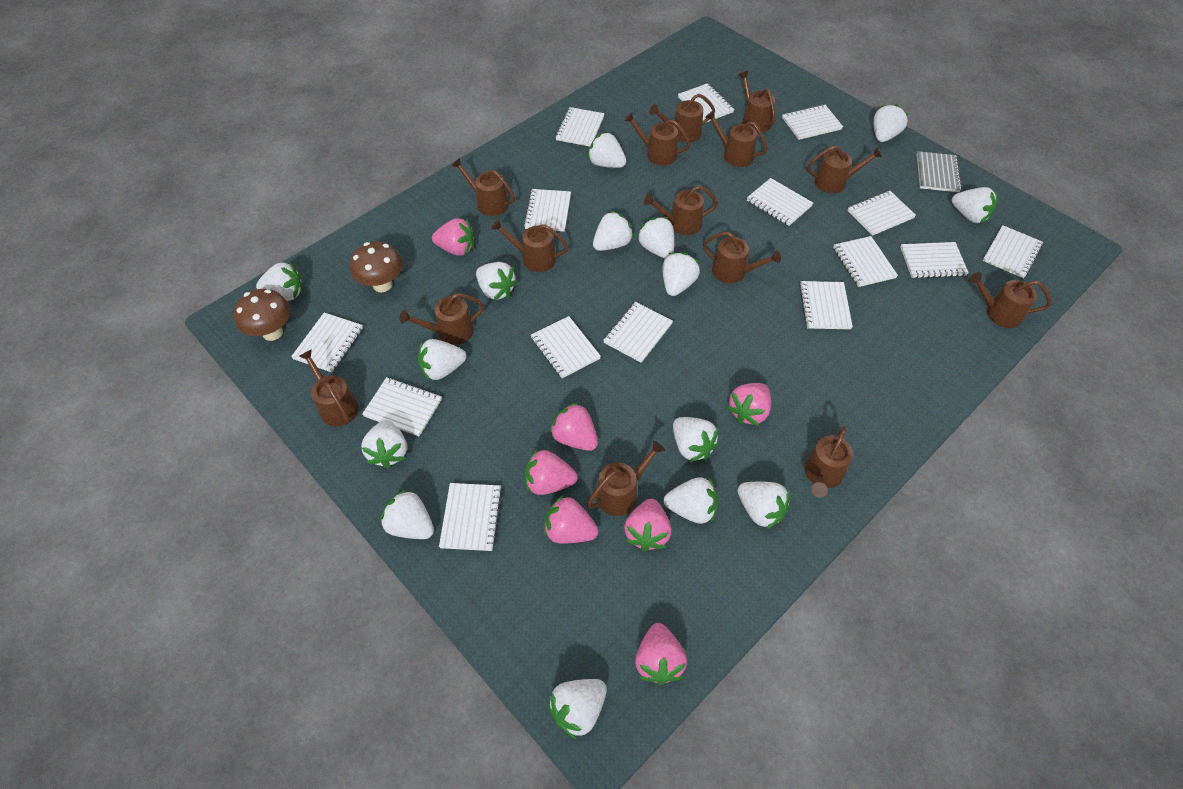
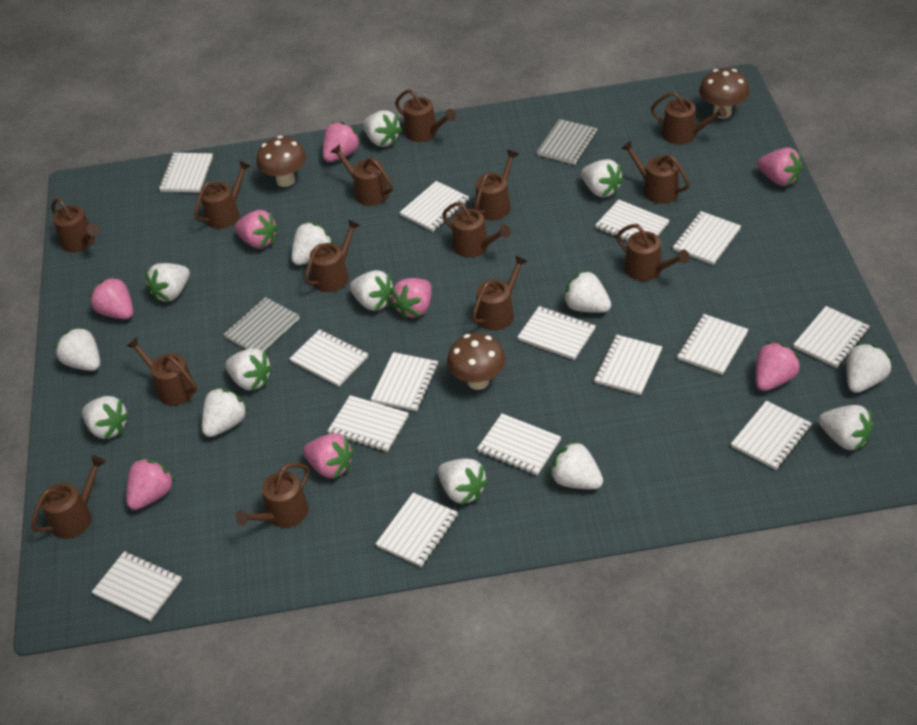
brown mushroom: 2 -> 3
grey notebook: 1 -> 2
pink strawberry: 7 -> 8
white strawberry: 15 -> 14

